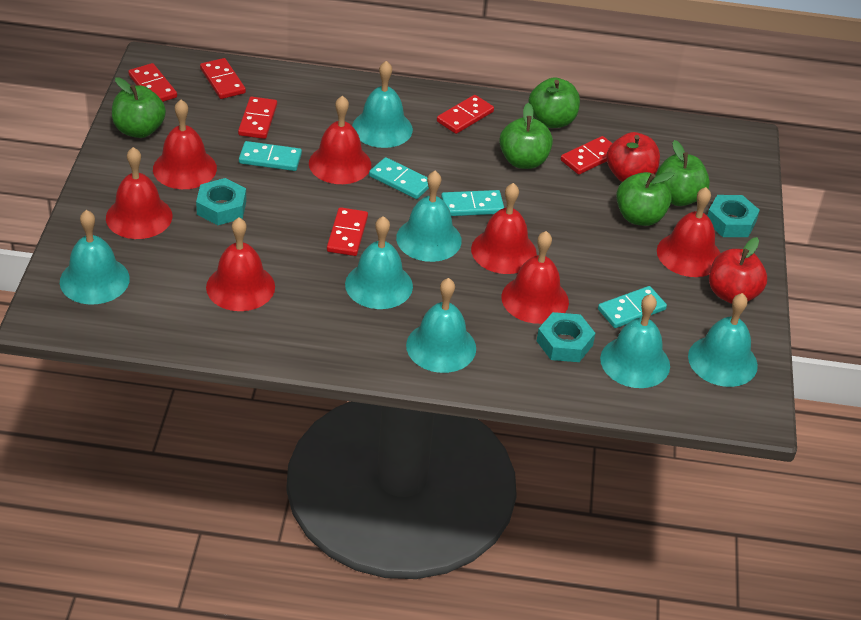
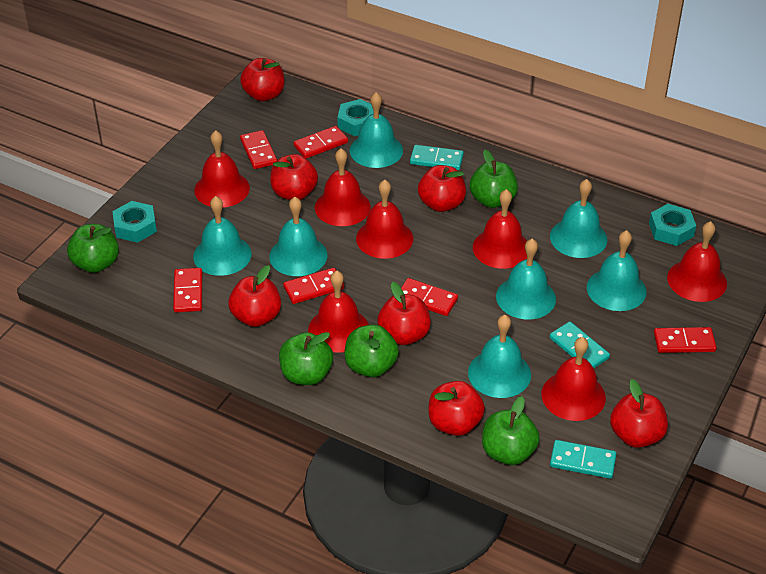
red apple: 2 -> 7
turquoise domino: 4 -> 3

